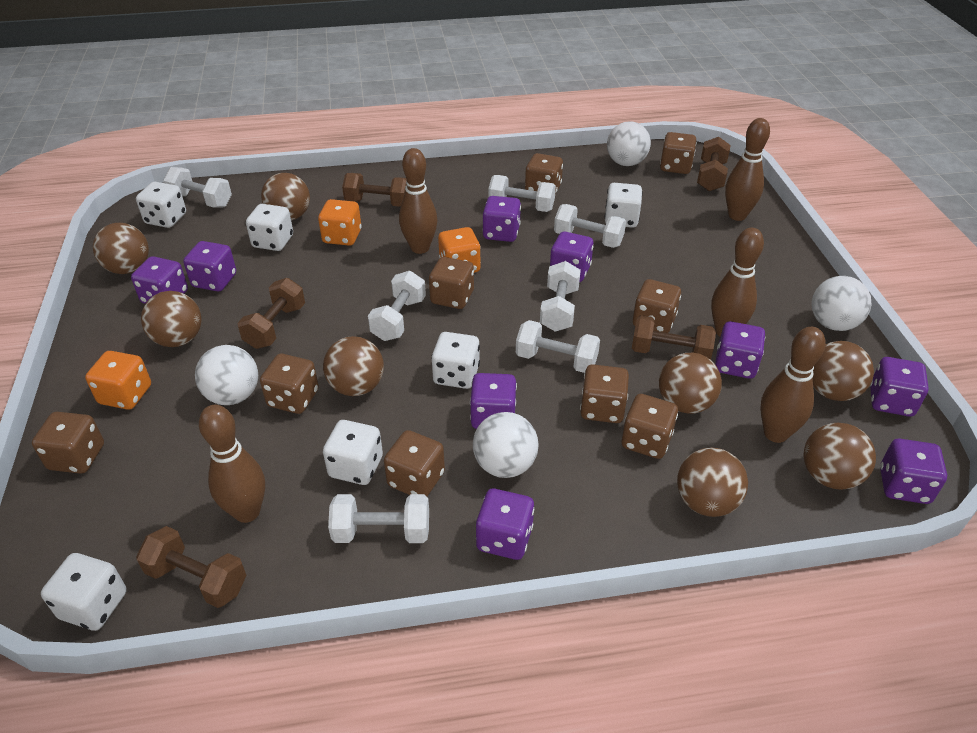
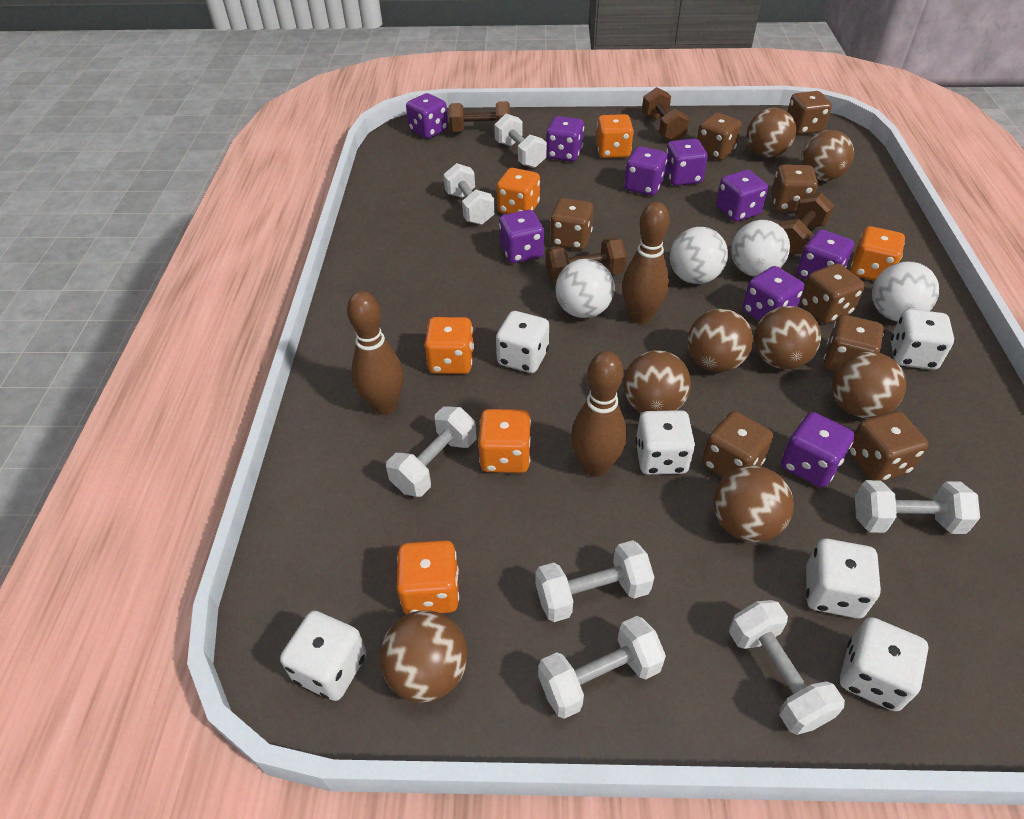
brown bowling pin: 5 -> 3
brown dice: 9 -> 8
brown dumbbell: 5 -> 4
orange dice: 3 -> 6

